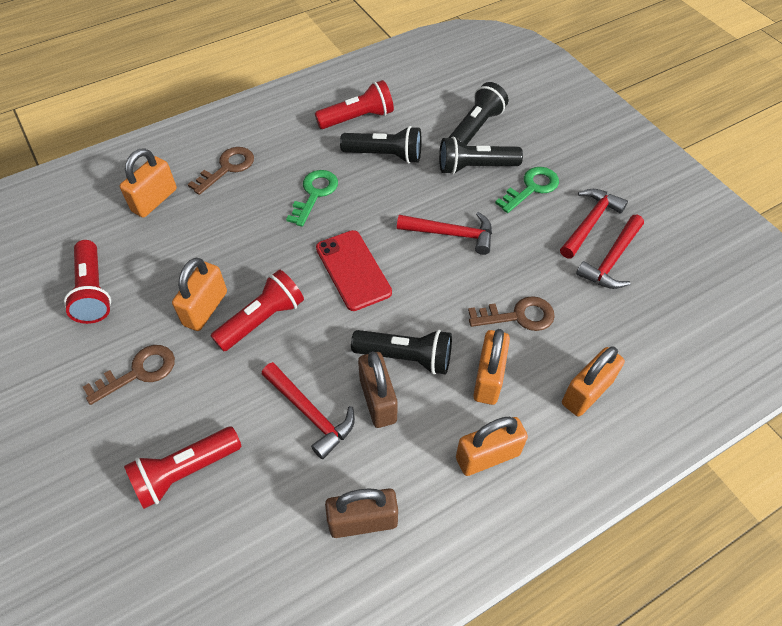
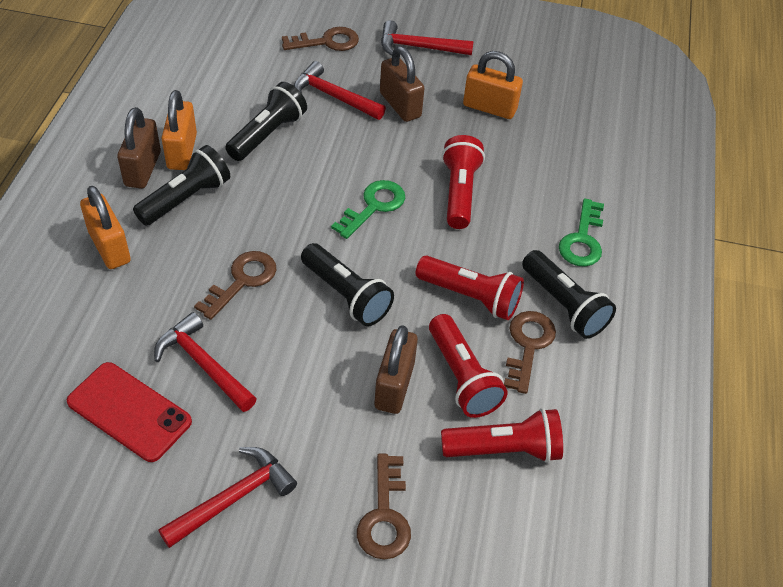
brown key: 3 -> 4
brown padlock: 2 -> 3
orange padlock: 5 -> 3

